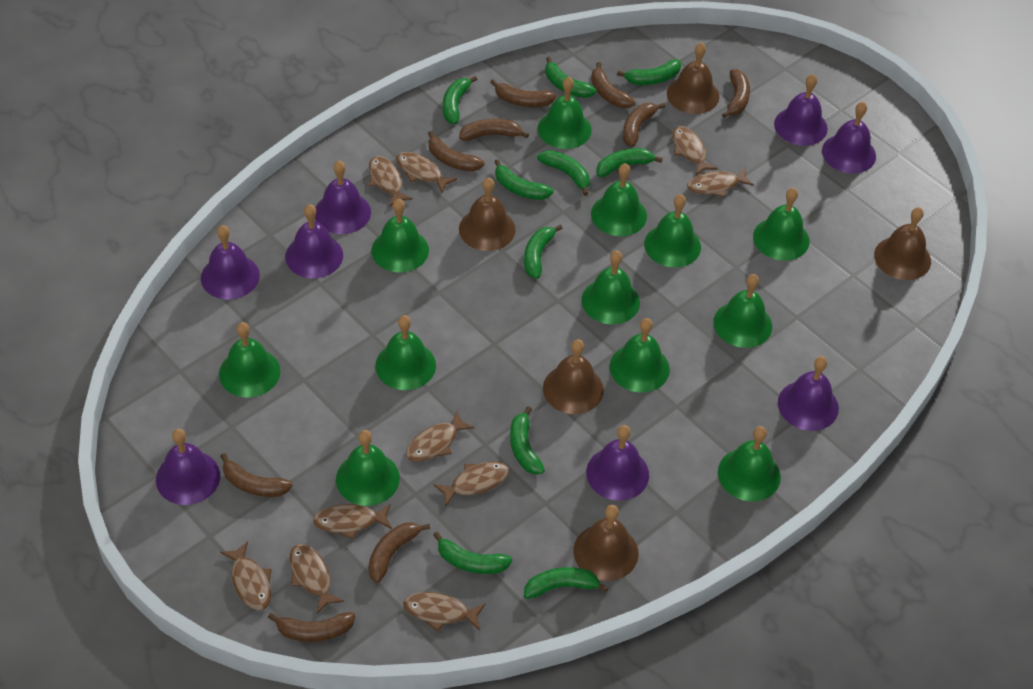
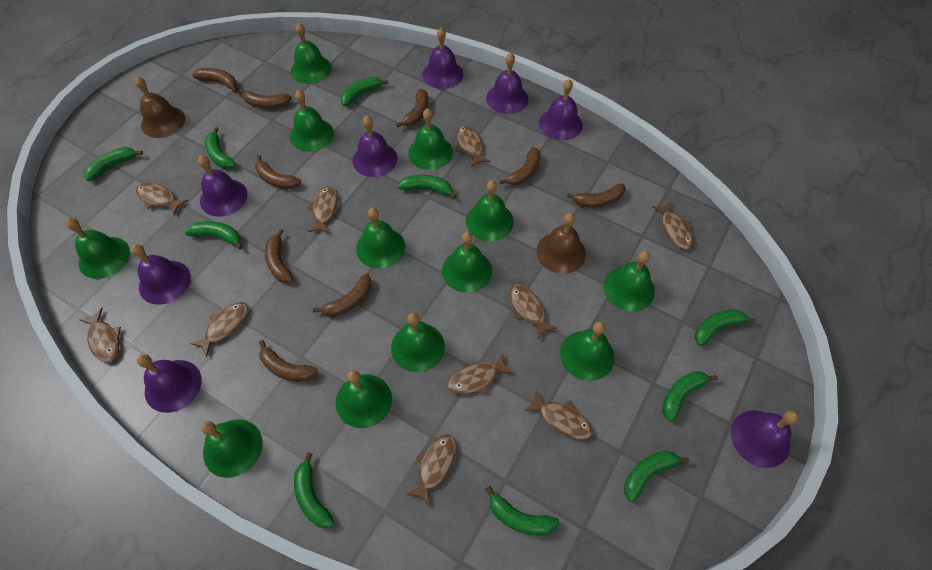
brown bell: 5 -> 2

